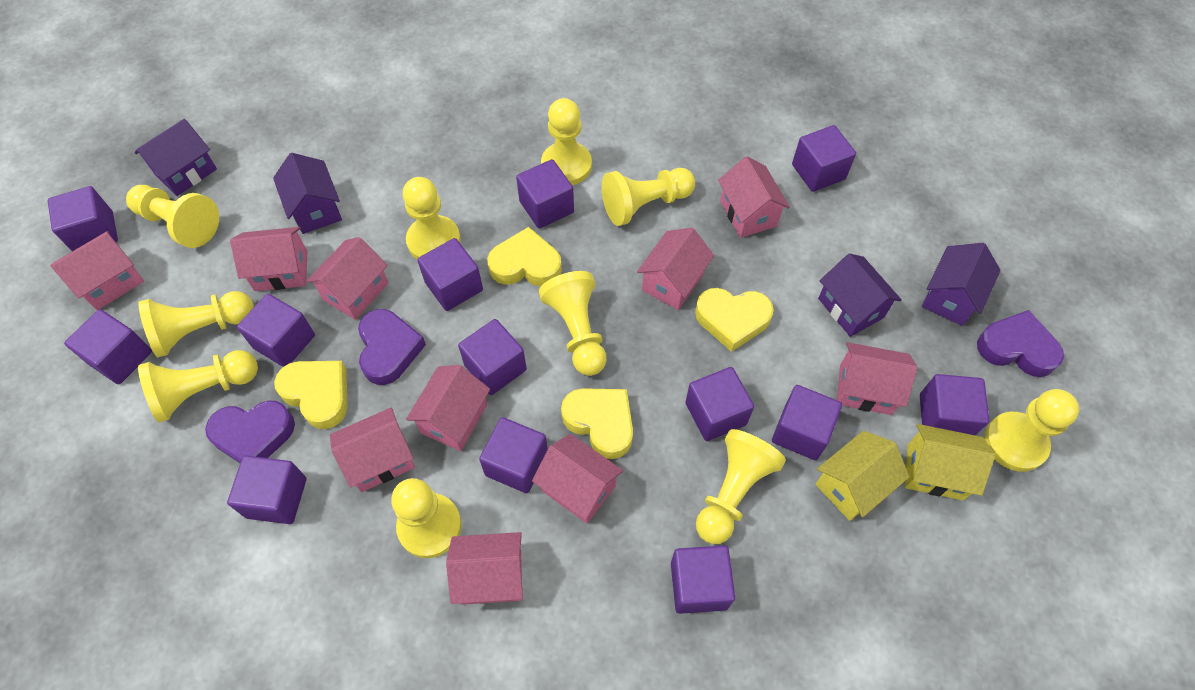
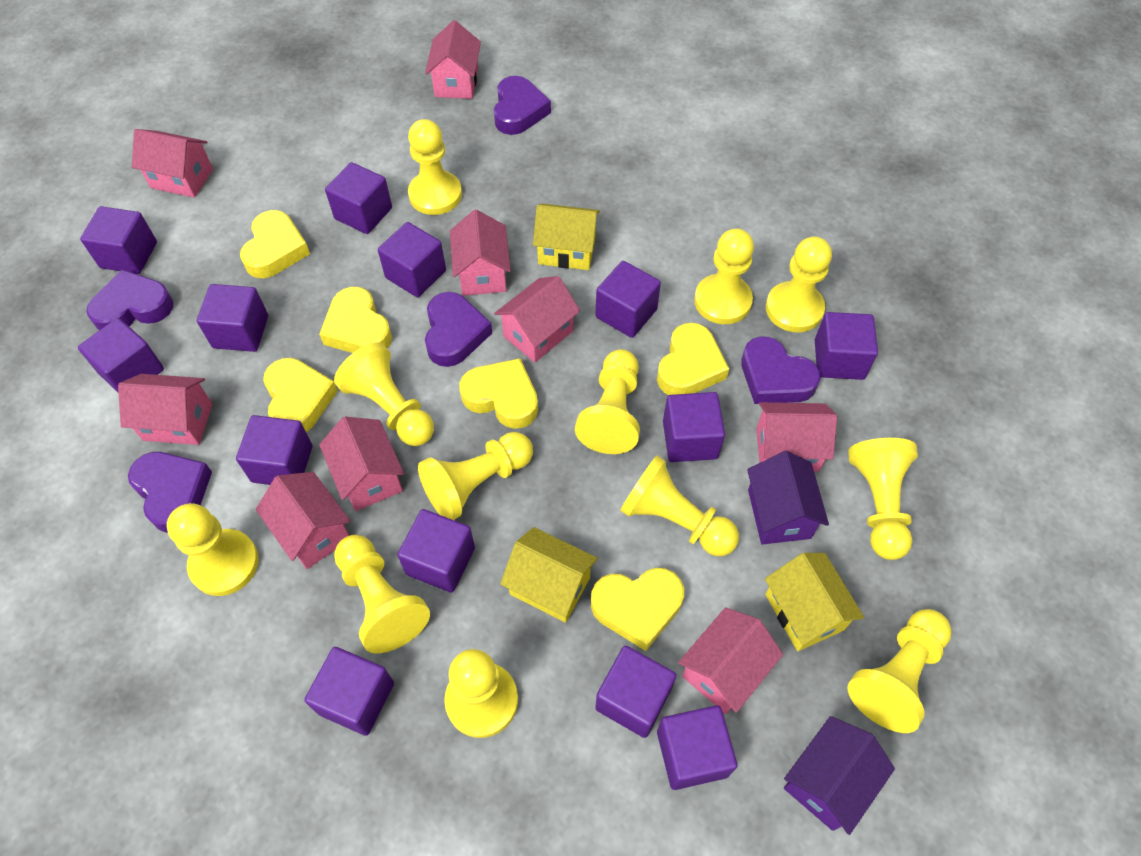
pink house: 10 -> 9
purple heart: 3 -> 5
purple house: 4 -> 2
yellow heart: 4 -> 6
yellow house: 2 -> 3
yellow pawn: 10 -> 12

